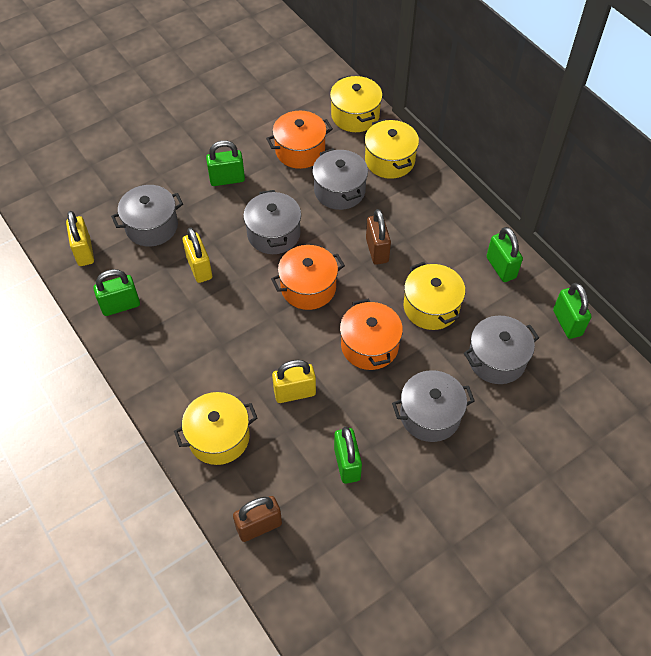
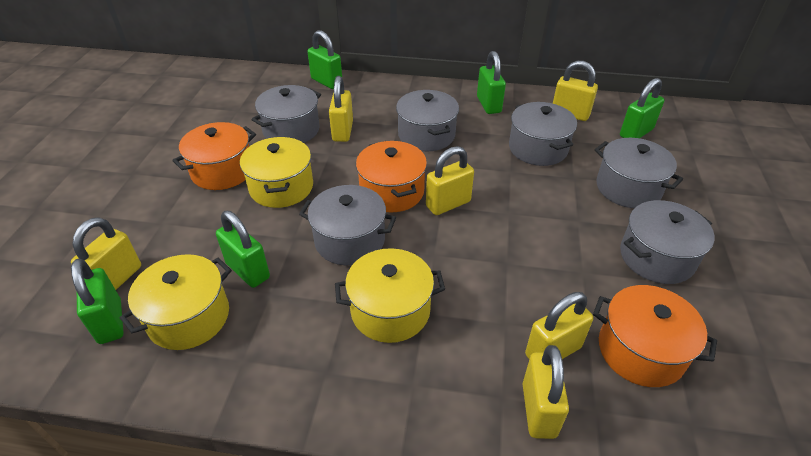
brown padlock: 2 -> 0
grey pot: 5 -> 6
yellow padlock: 3 -> 6
yellow pot: 4 -> 3

